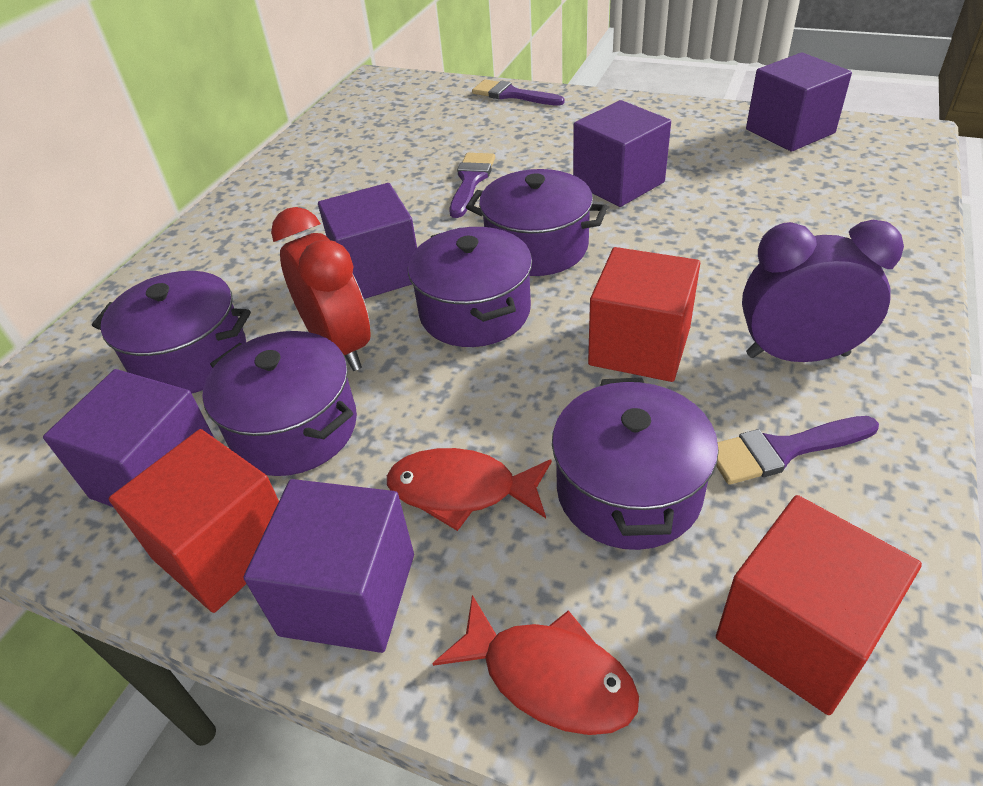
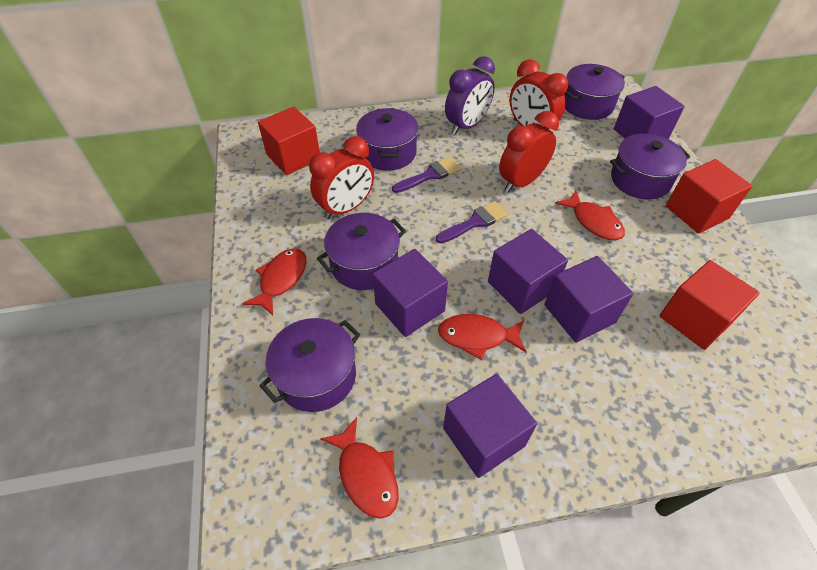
purple brush: 3 -> 2
red clock: 1 -> 3
red fish: 2 -> 4

